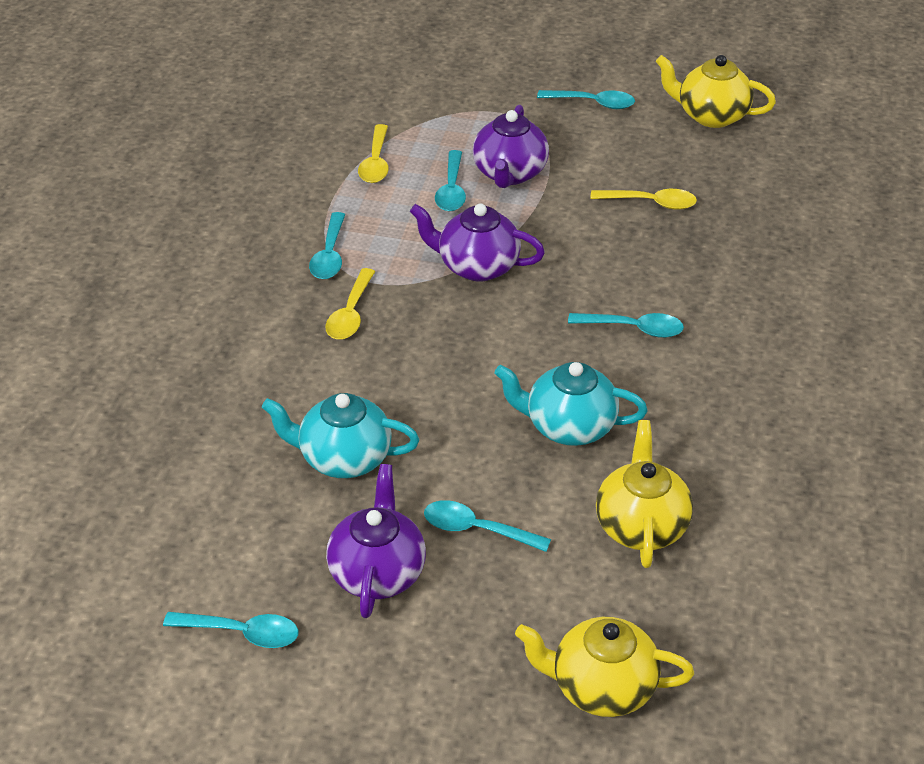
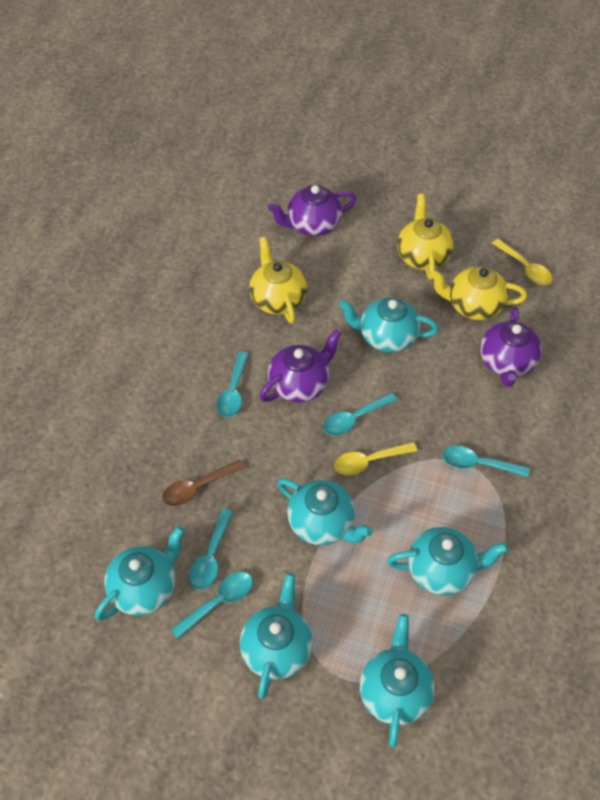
brown spoon: 0 -> 1
turquoise spoon: 6 -> 5
turquoise teapot: 2 -> 6
yellow spoon: 3 -> 2

